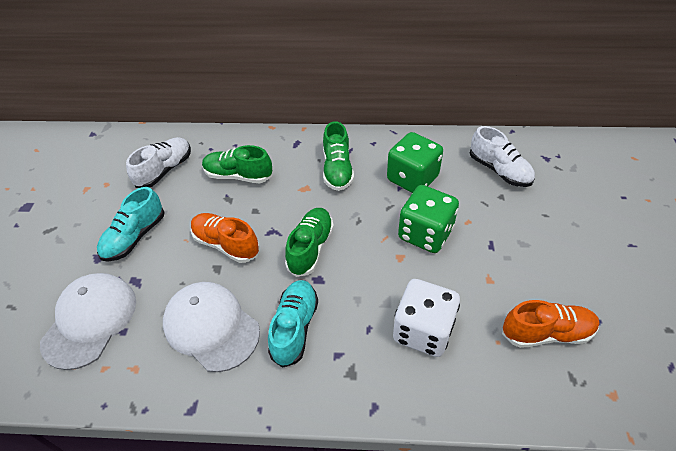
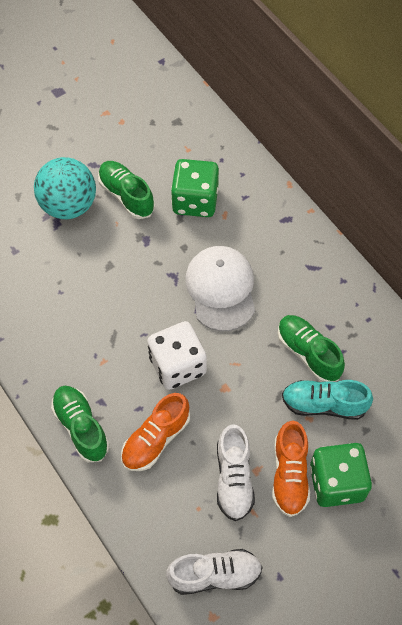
turquoise ball: 0 -> 1
turquoise shoe: 2 -> 1
white cap: 2 -> 1

